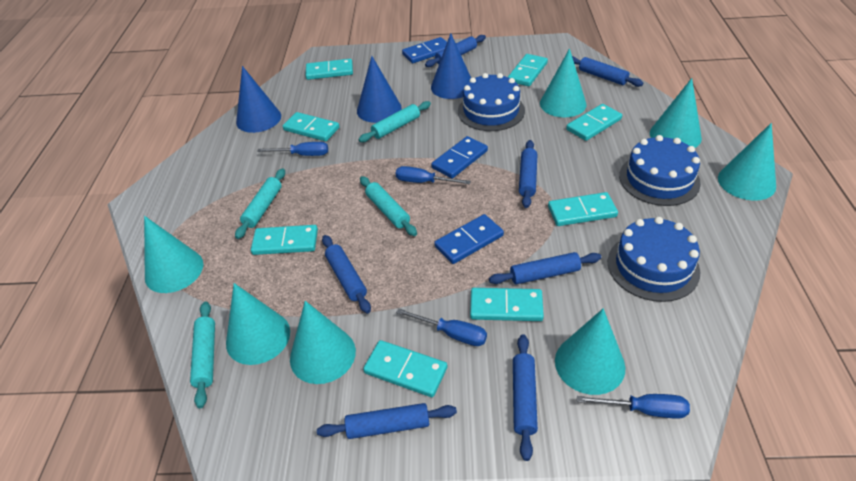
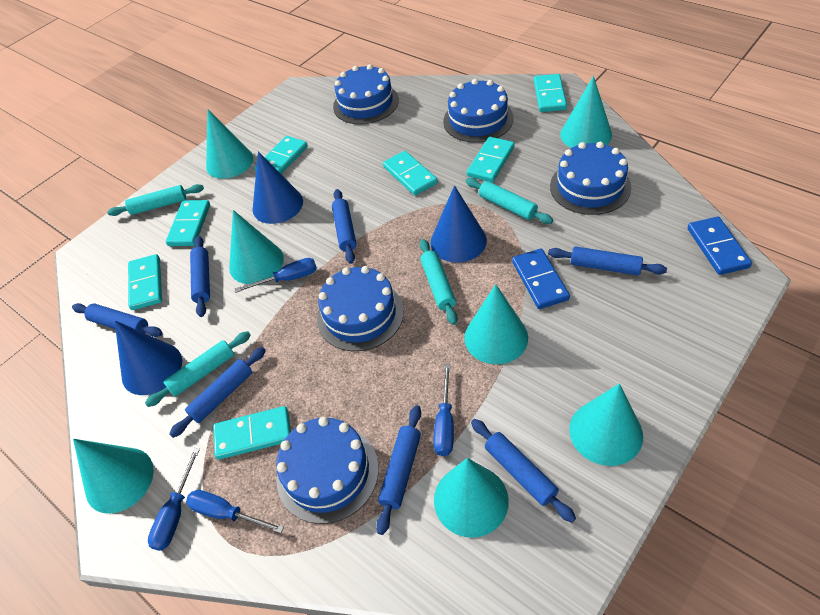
blue cake: 3 -> 5
blue domino: 3 -> 2
turquoise domino: 8 -> 7

